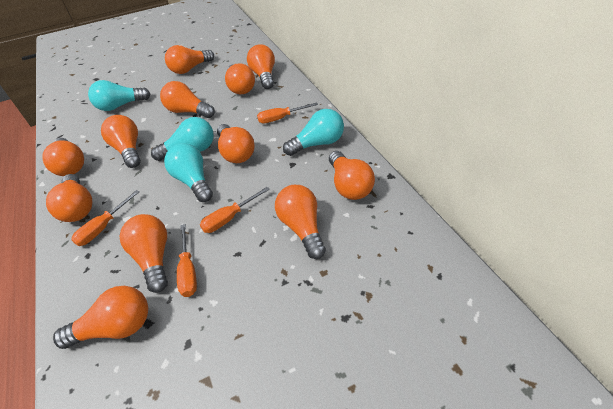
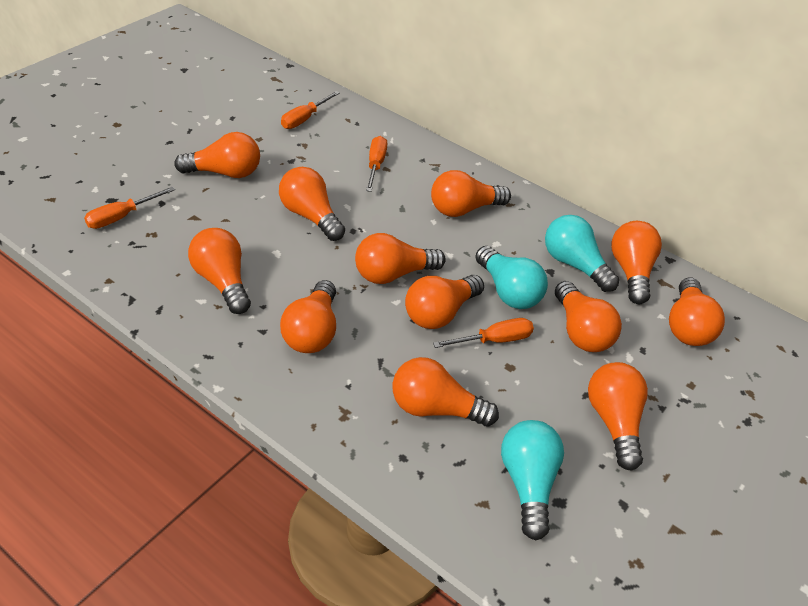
turquoise light bulb: 4 -> 3

